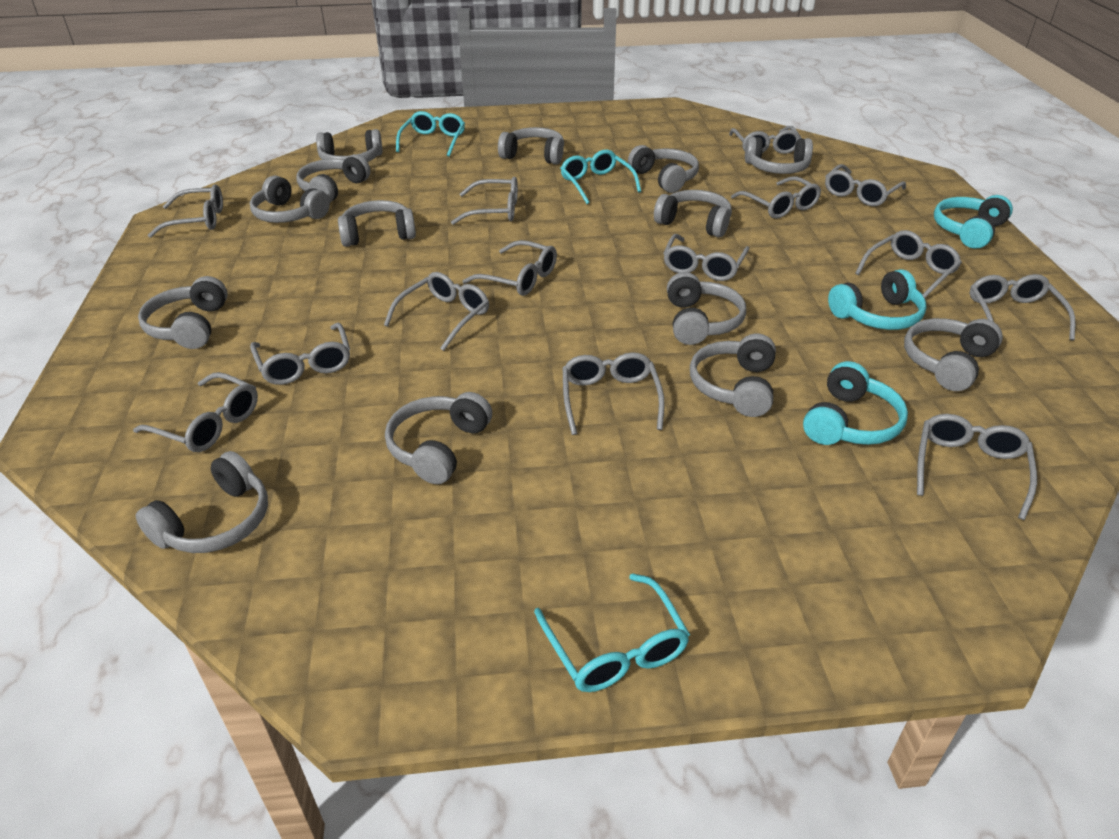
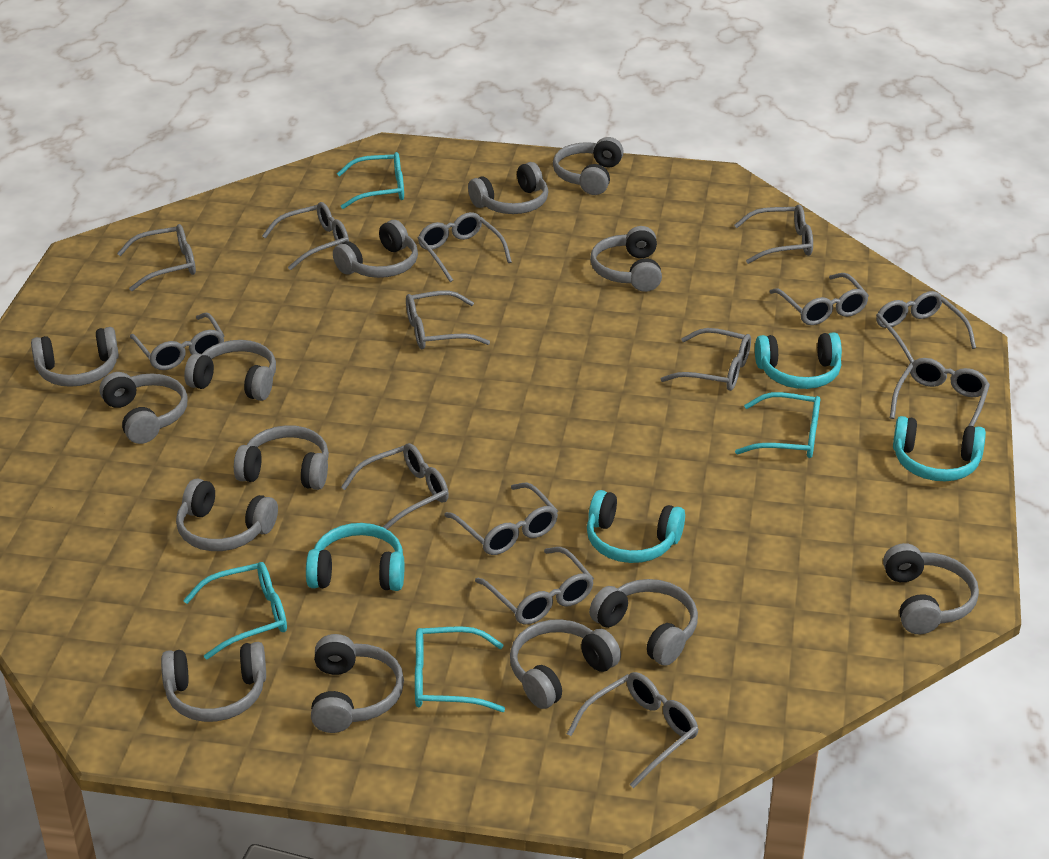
turquoise glasses: 3 -> 4
turquoise headphones: 3 -> 4

